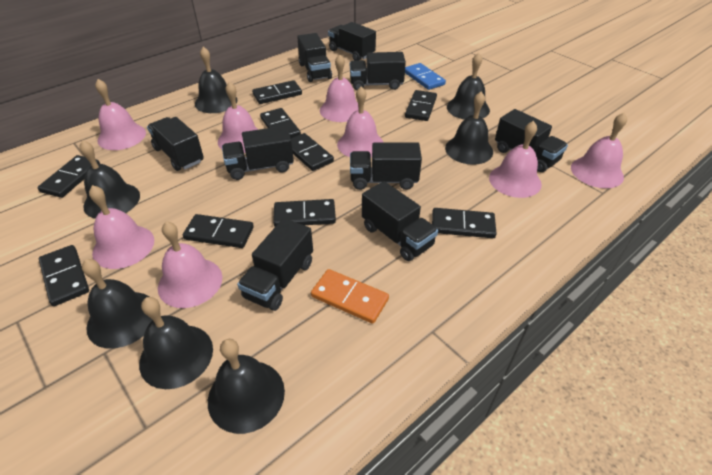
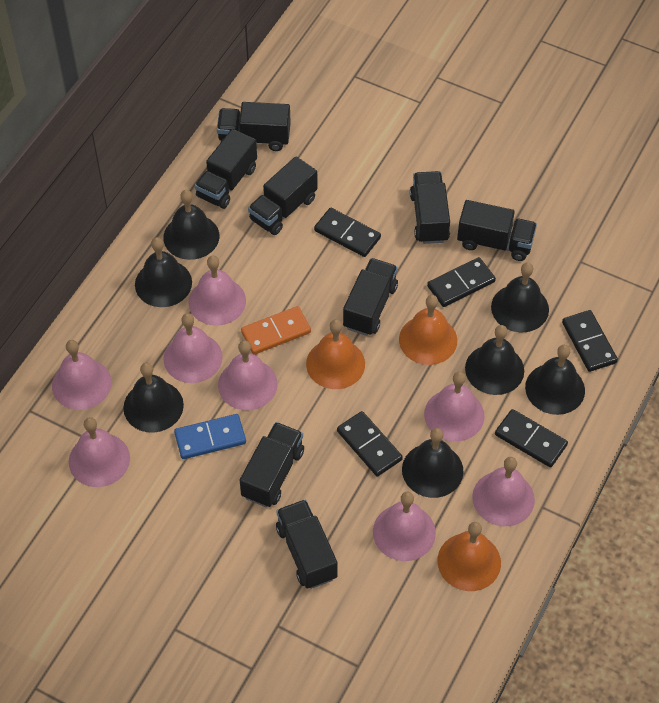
black domino: 9 -> 5
black truck: 9 -> 8
orange bell: 0 -> 3

